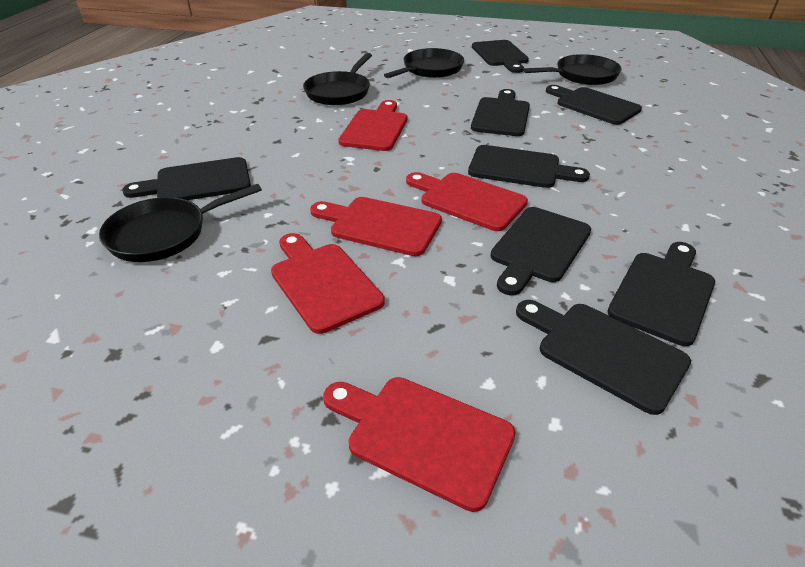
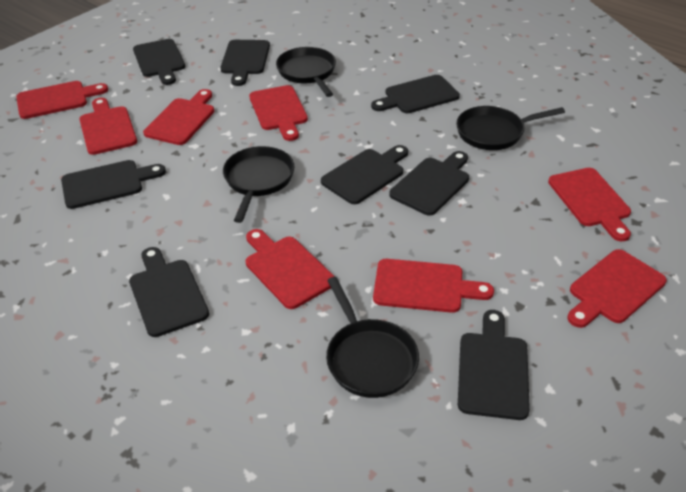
red cutting board: 5 -> 8

